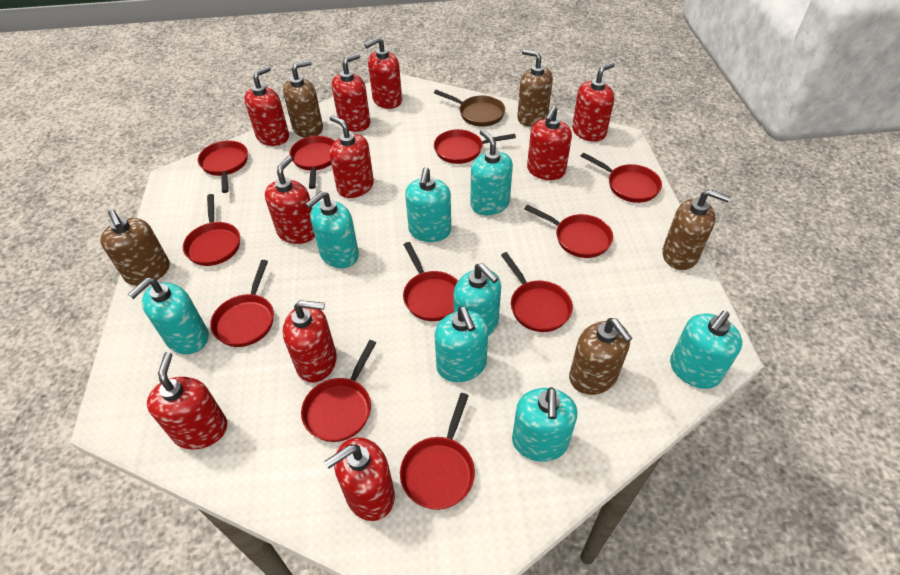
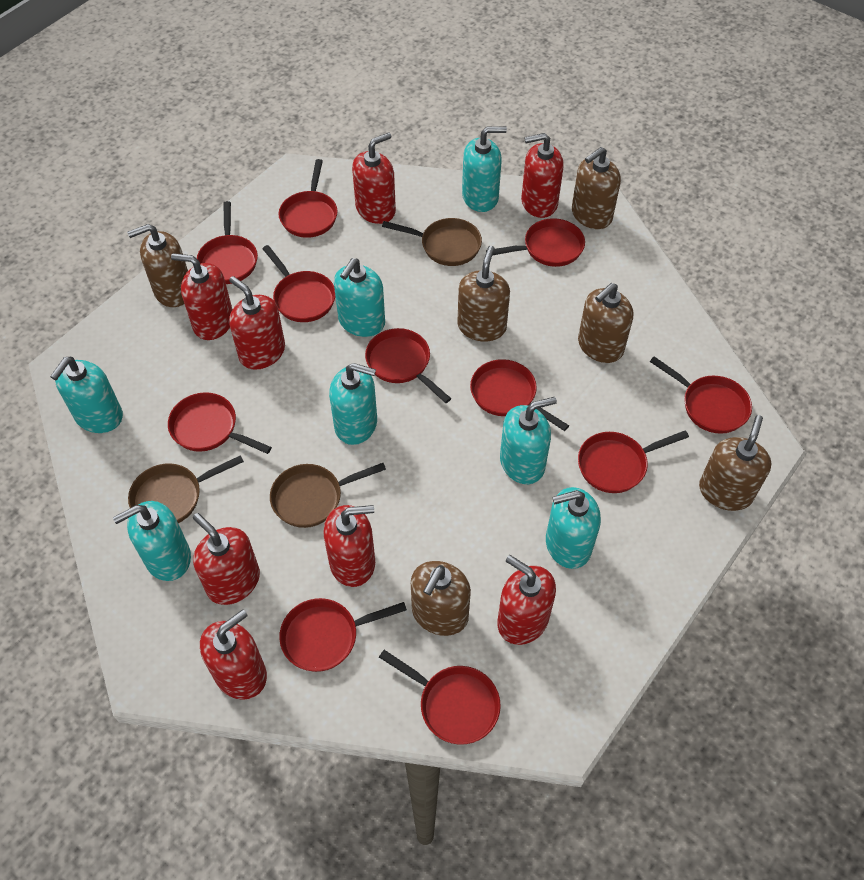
brown pan: 1 -> 3
brown soap dispenser: 5 -> 6
red soap dispenser: 10 -> 8
turquoise soap dispenser: 8 -> 7

